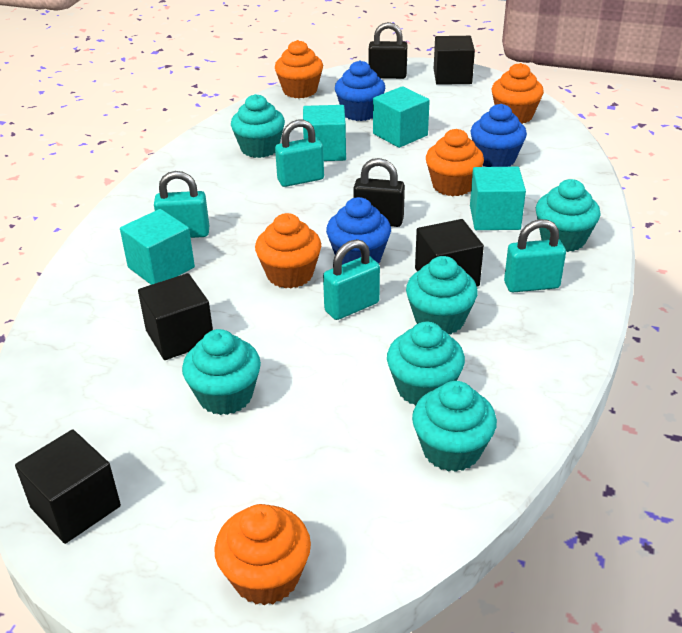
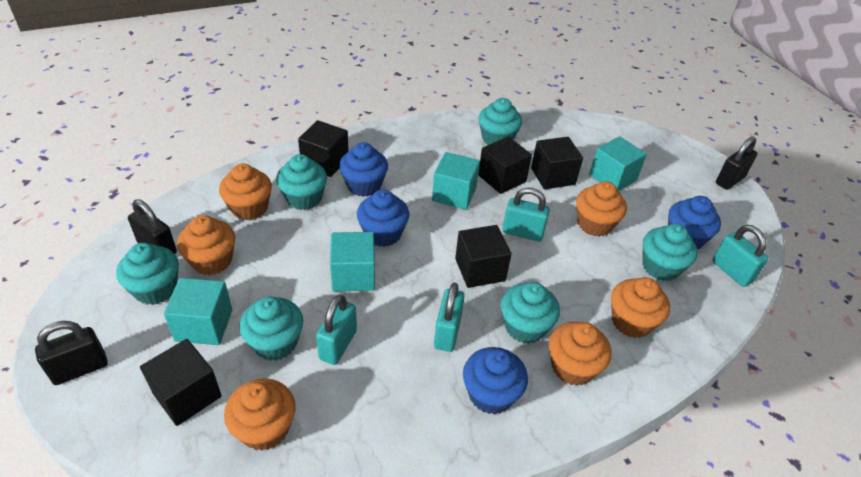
black cube: 4 -> 5
black padlock: 2 -> 3
blue cupcake: 3 -> 4
orange cupcake: 5 -> 6

